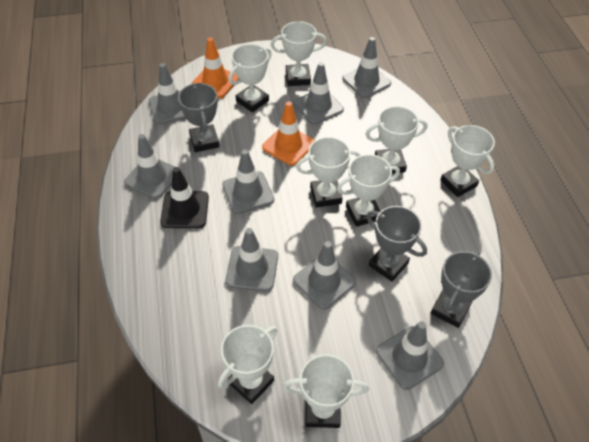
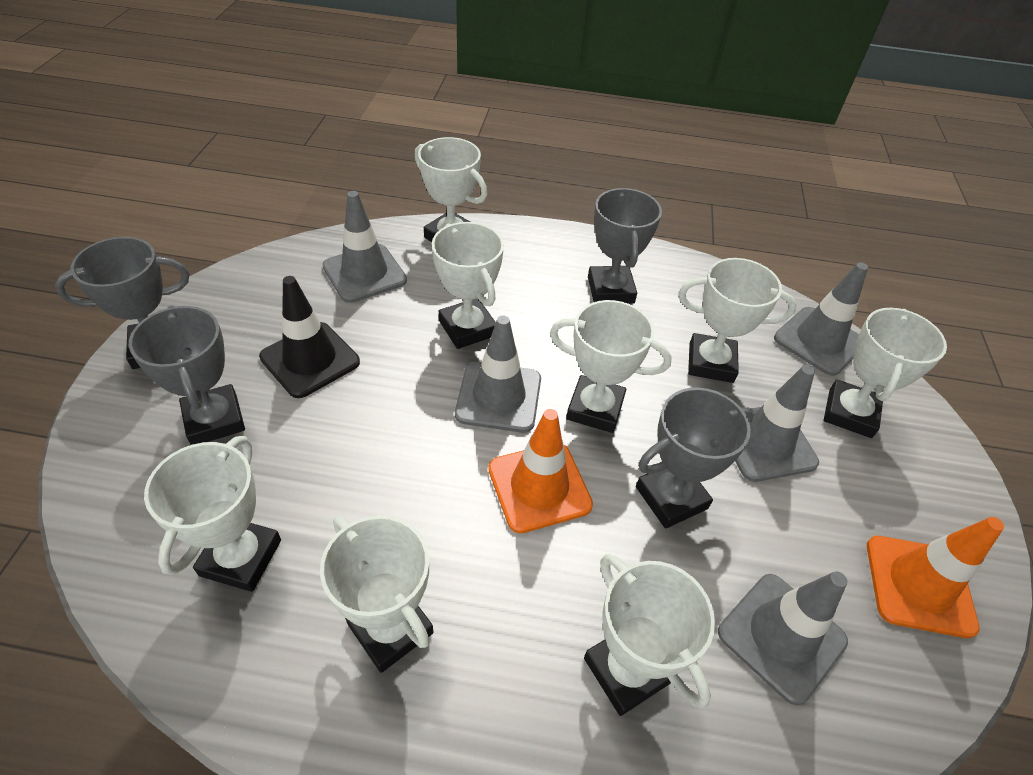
grey traffic cone: 8 -> 5
grey trophy: 3 -> 4

